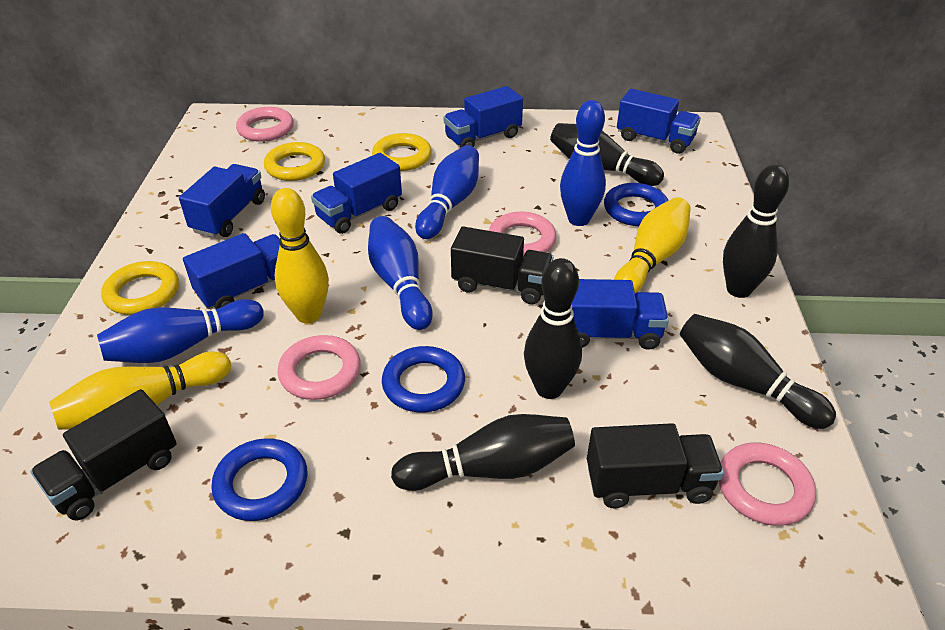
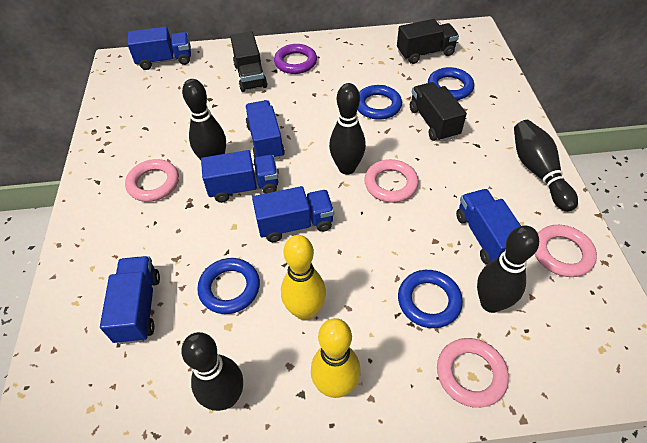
blue bowling pin: 4 -> 0
blue ring: 3 -> 4
purple ring: 0 -> 1
yellow bowling pin: 3 -> 2
yellow ring: 3 -> 0

